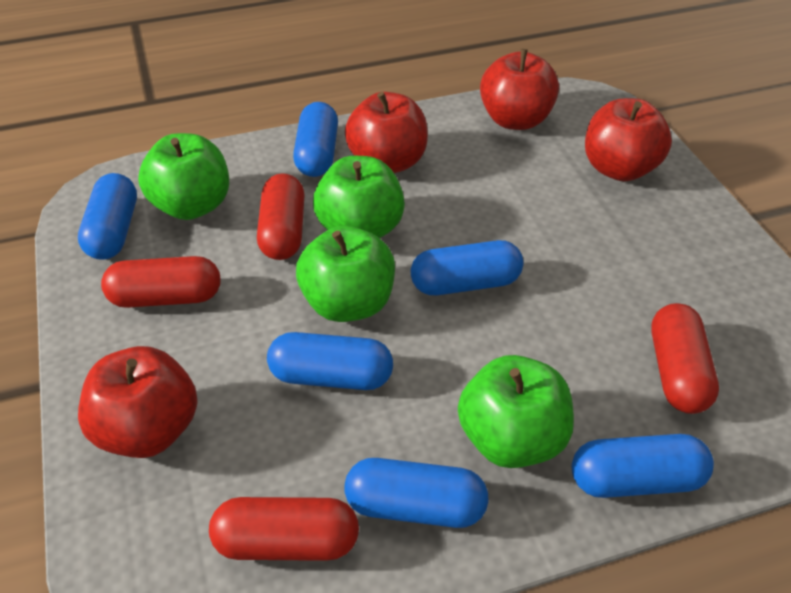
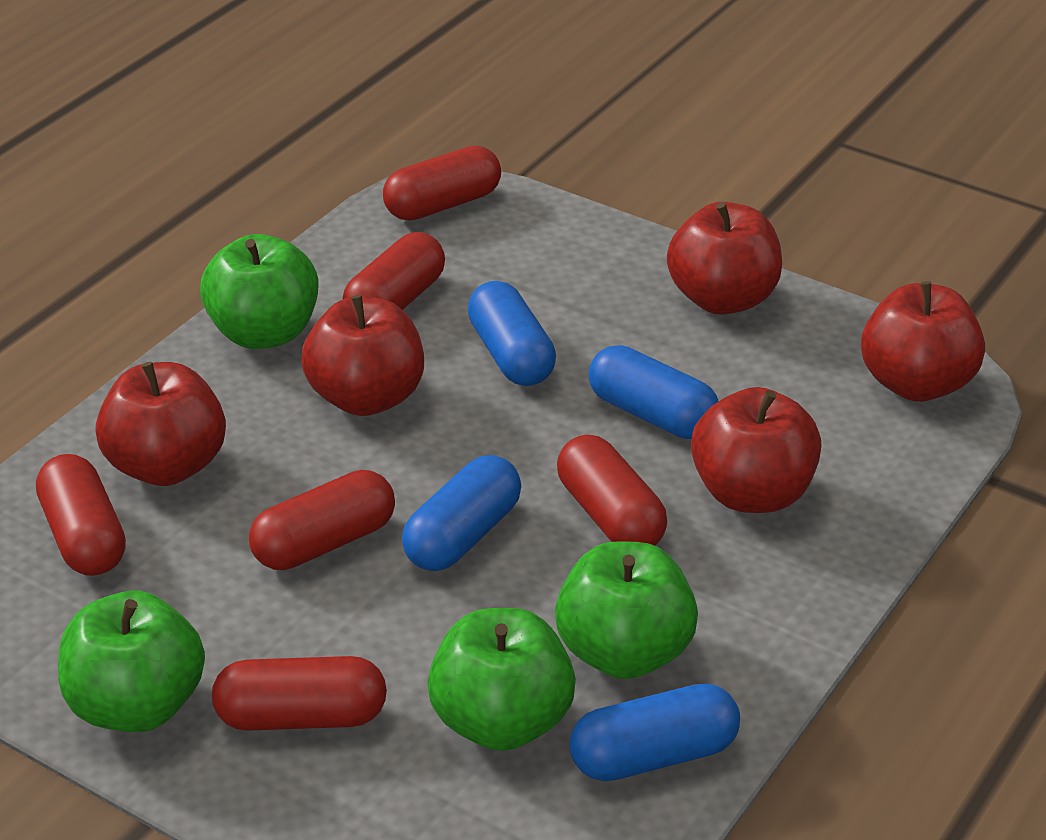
blue capsule: 6 -> 4
red apple: 4 -> 5
red capsule: 4 -> 6

